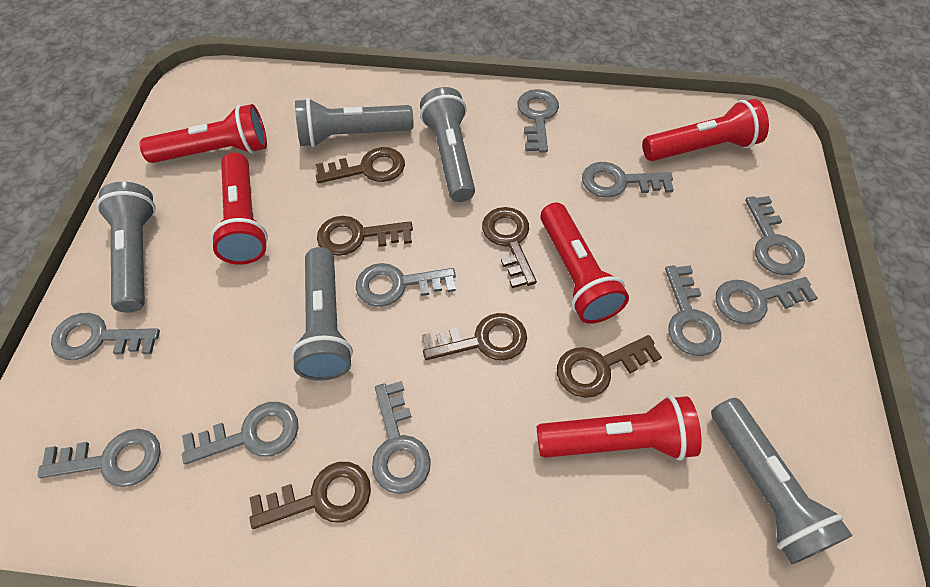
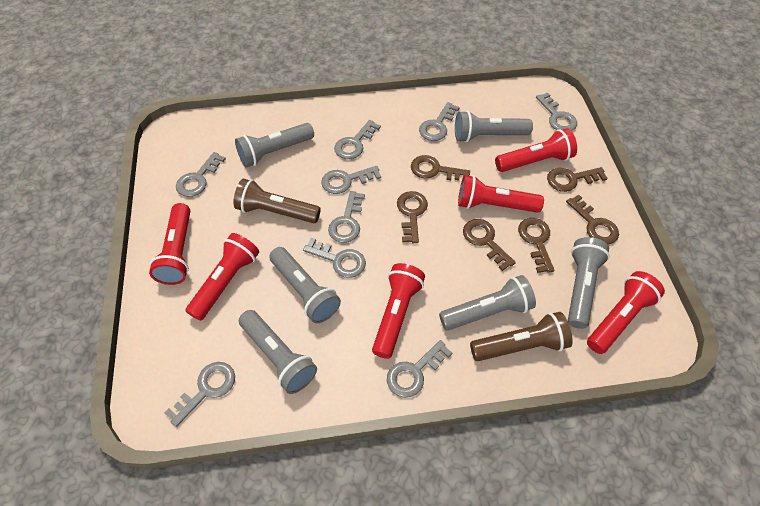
brown flashlight: 0 -> 2
grey flashlight: 5 -> 6
grey key: 10 -> 9
red flashlight: 5 -> 6

